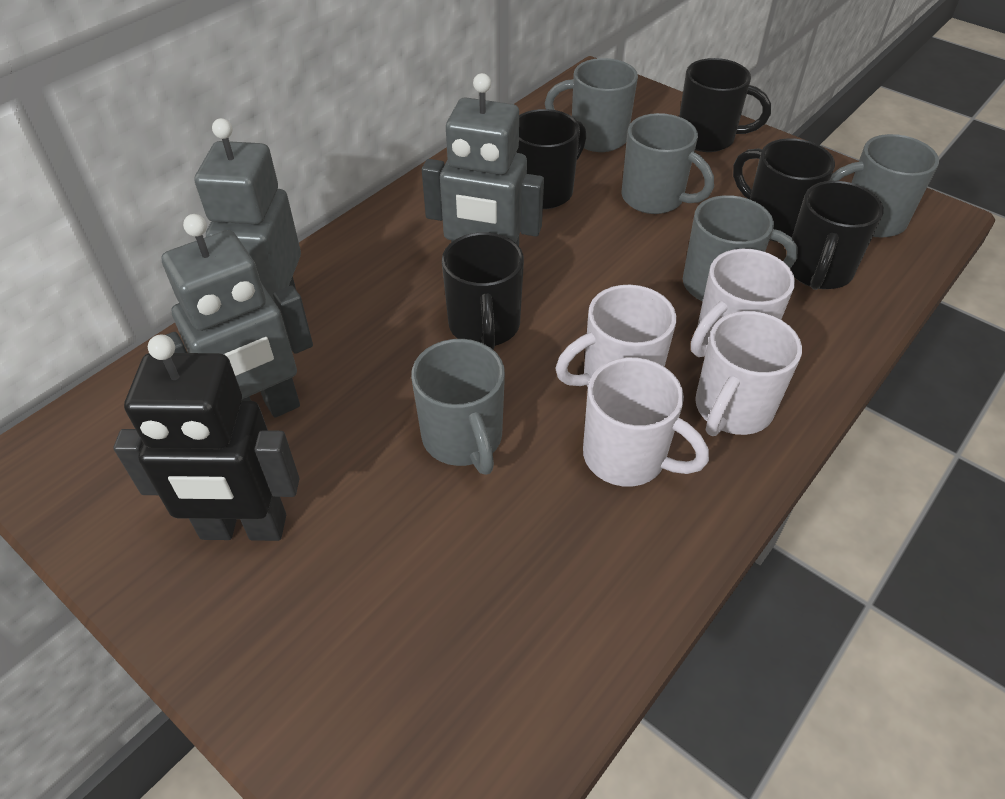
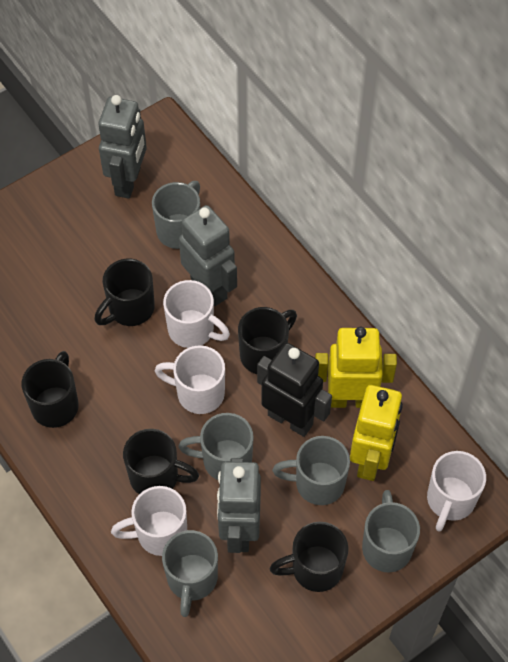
yellow robot: 0 -> 2

